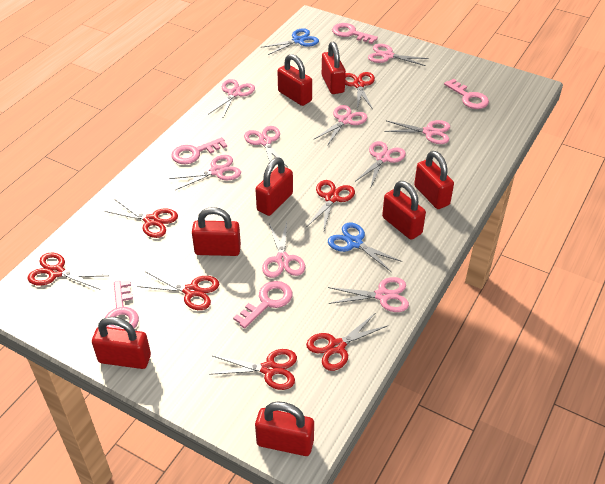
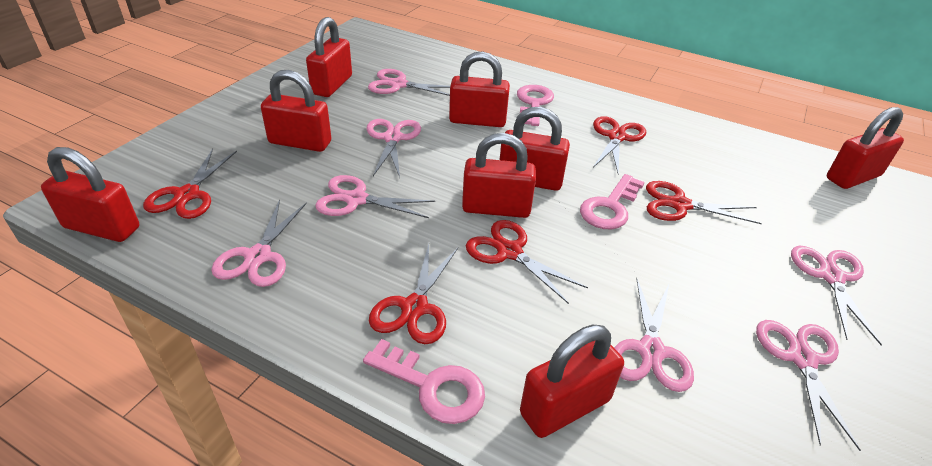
blue scissors: 2 -> 0
pink key: 5 -> 3
pink scissors: 9 -> 7
red scissors: 7 -> 5

